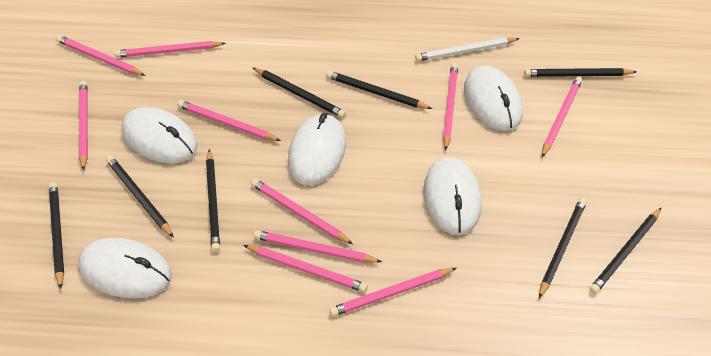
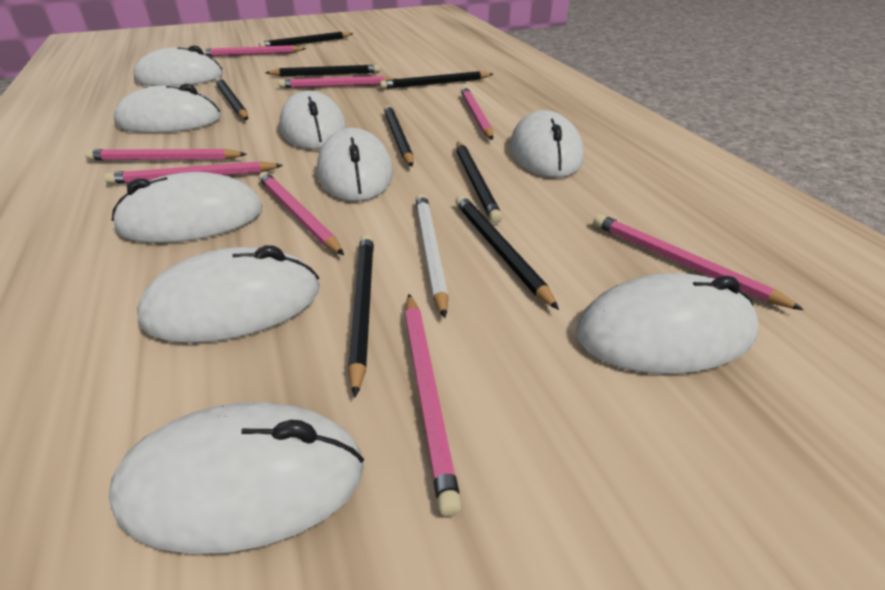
pink pencil: 10 -> 8
white mouse: 5 -> 9

